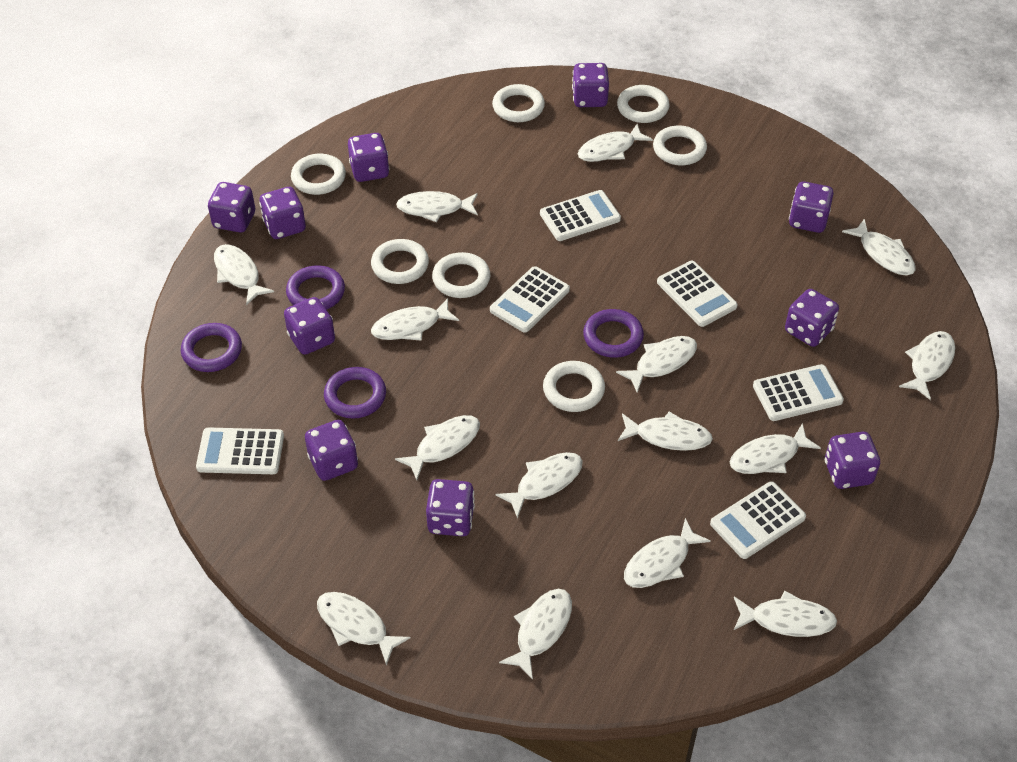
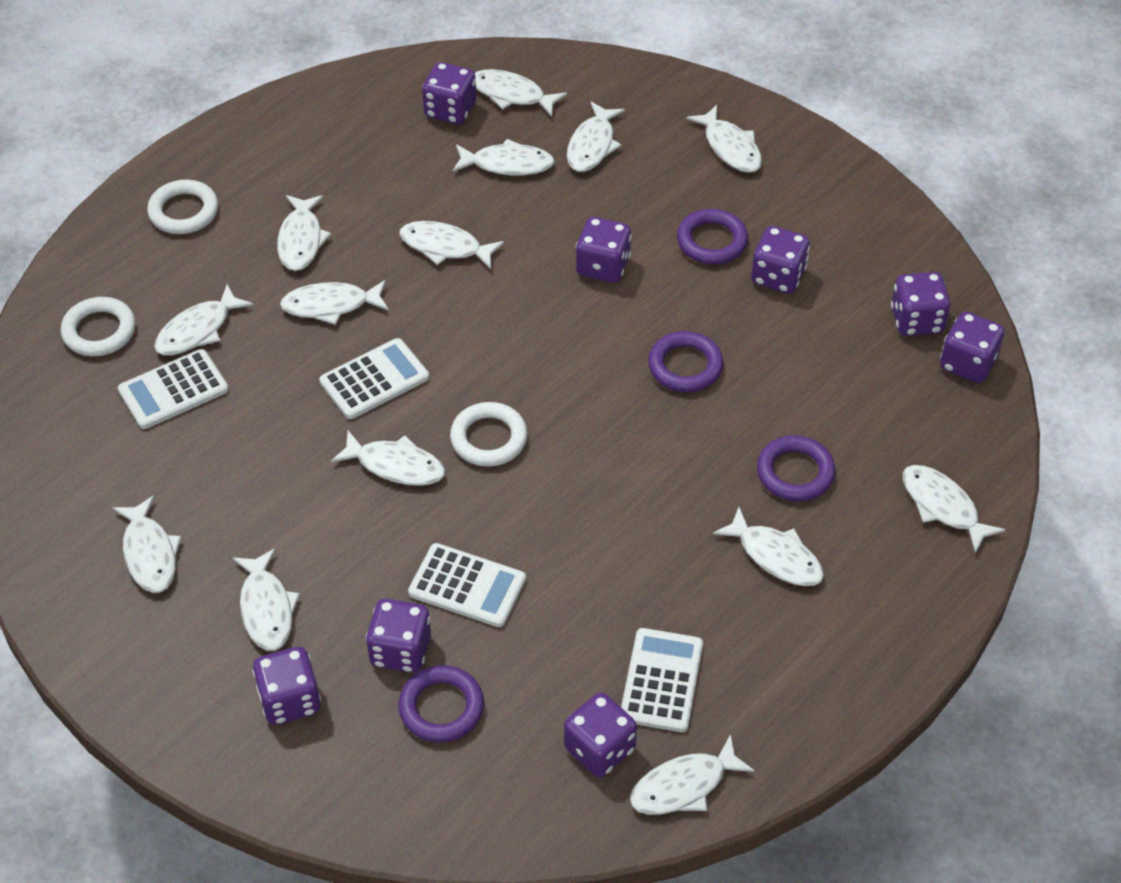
purple dice: 10 -> 8
white calculator: 6 -> 4
white fish: 15 -> 14
white ring: 7 -> 3

